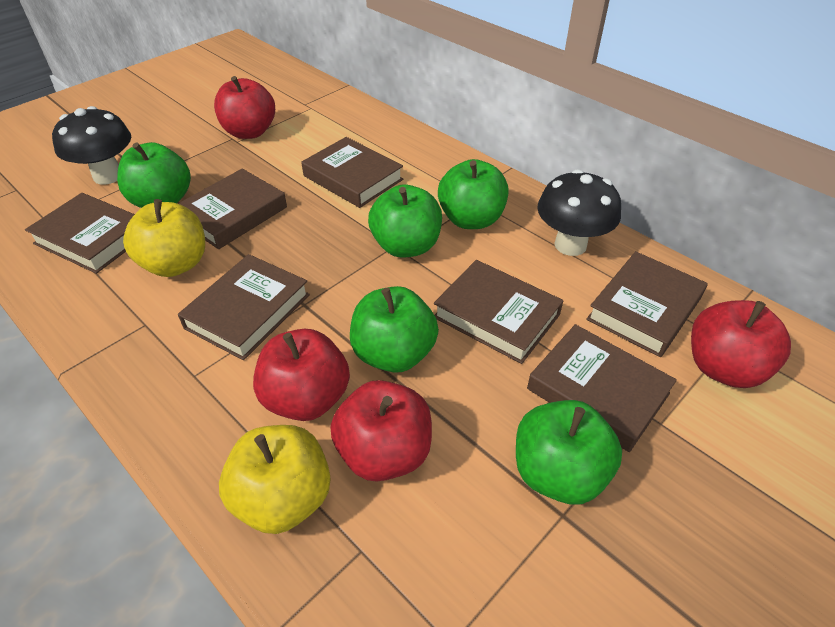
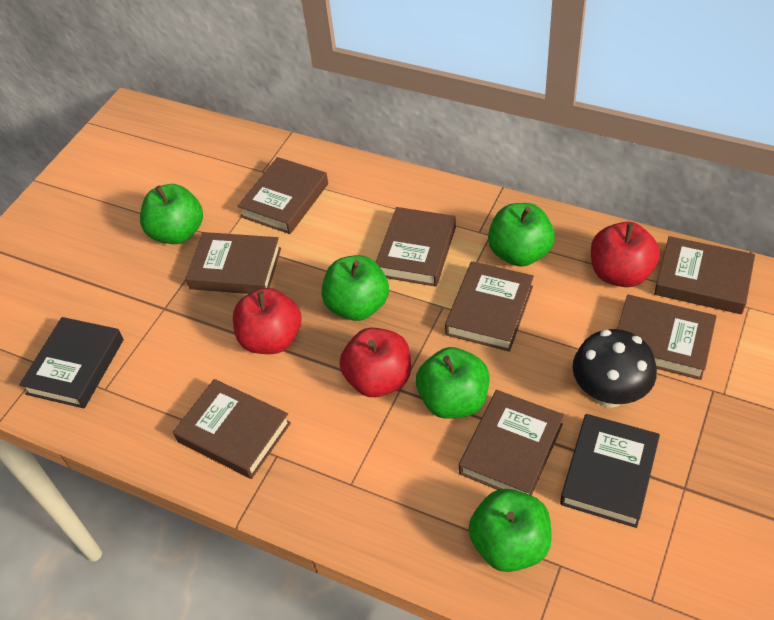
black book: 0 -> 2
black mushroom: 2 -> 1
brown book: 7 -> 8
red apple: 4 -> 3
yellow apple: 2 -> 0

